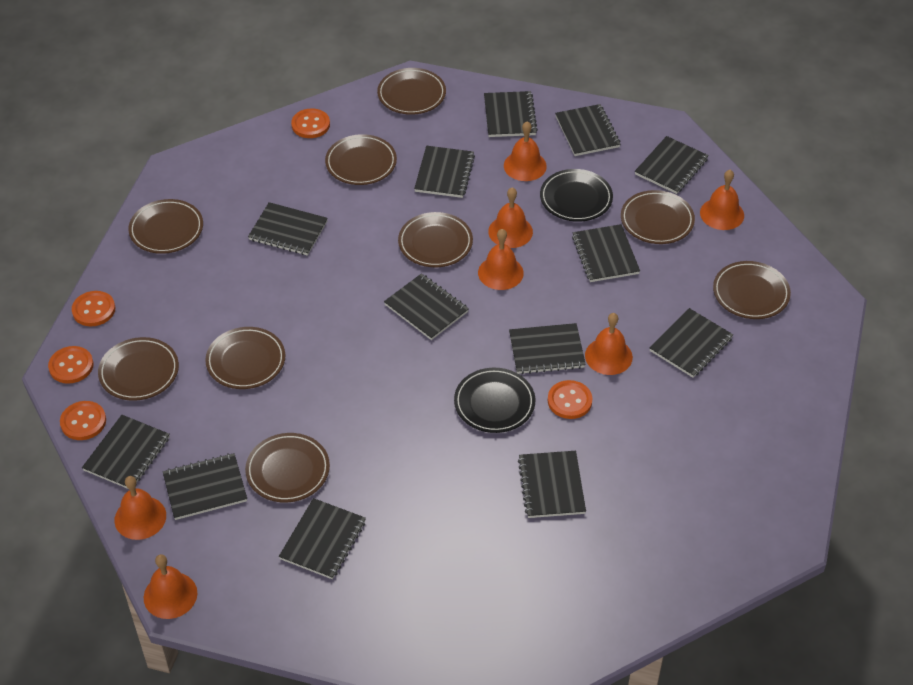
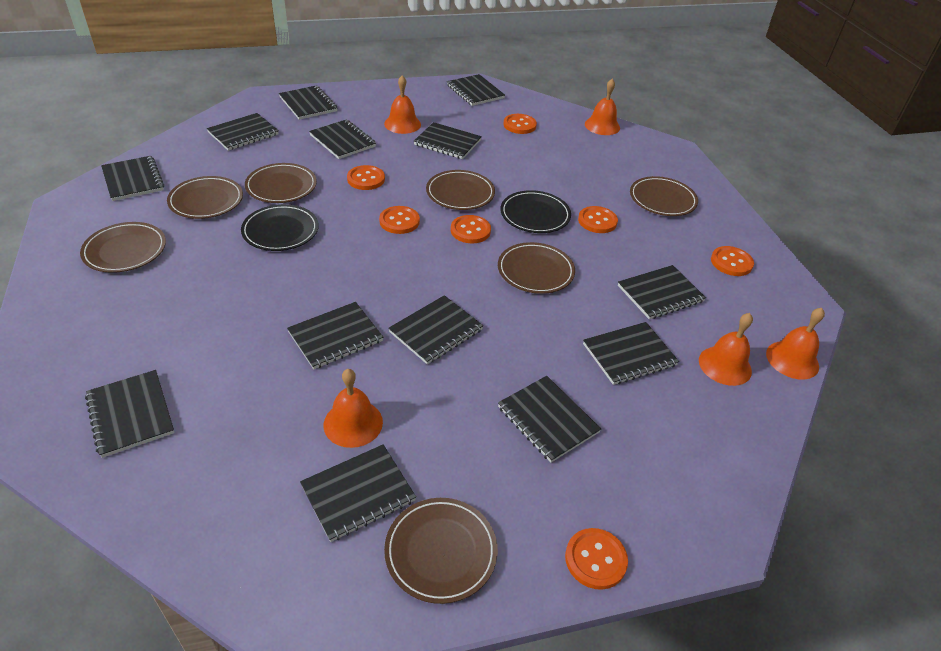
brown plate: 9 -> 7
orange bell: 7 -> 5
orange button: 5 -> 7

